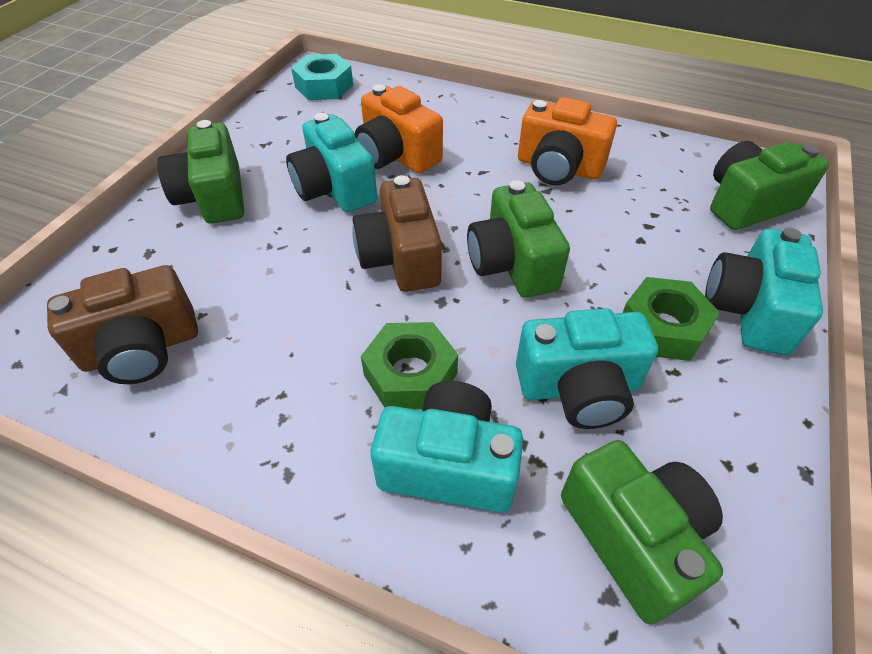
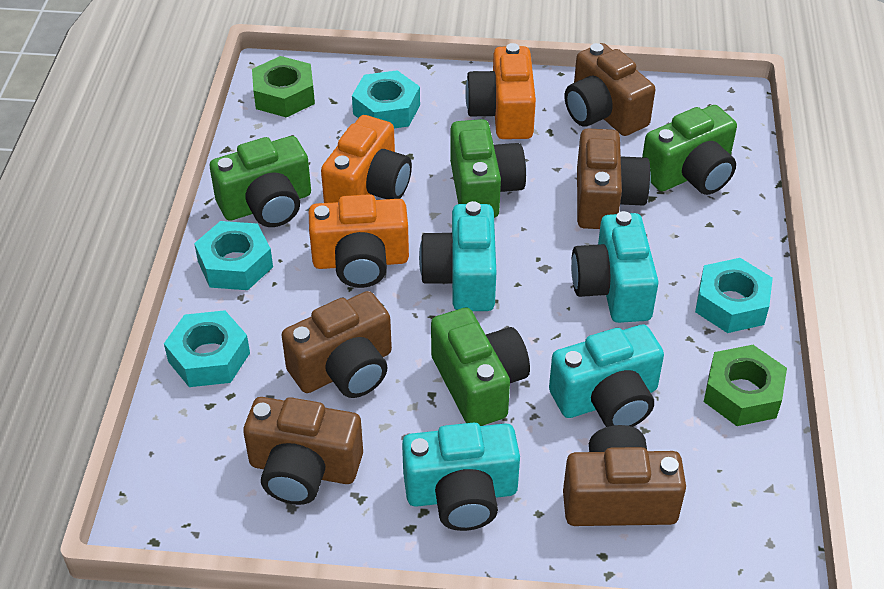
brown camera: 2 -> 5
orange camera: 2 -> 3
turquoise nut: 1 -> 4

